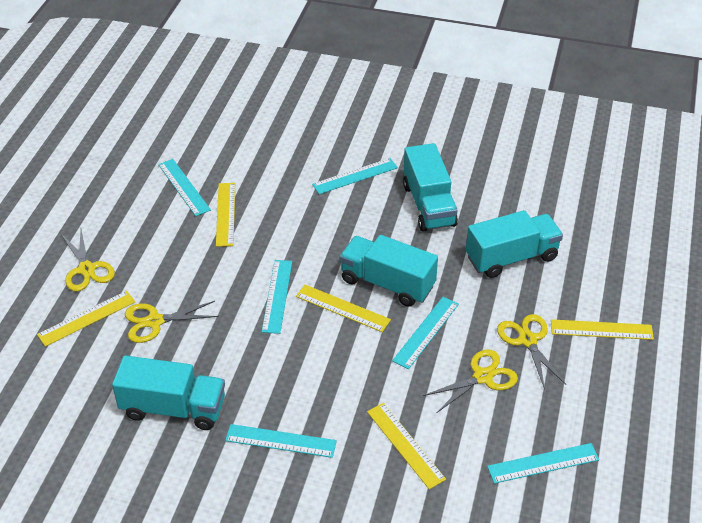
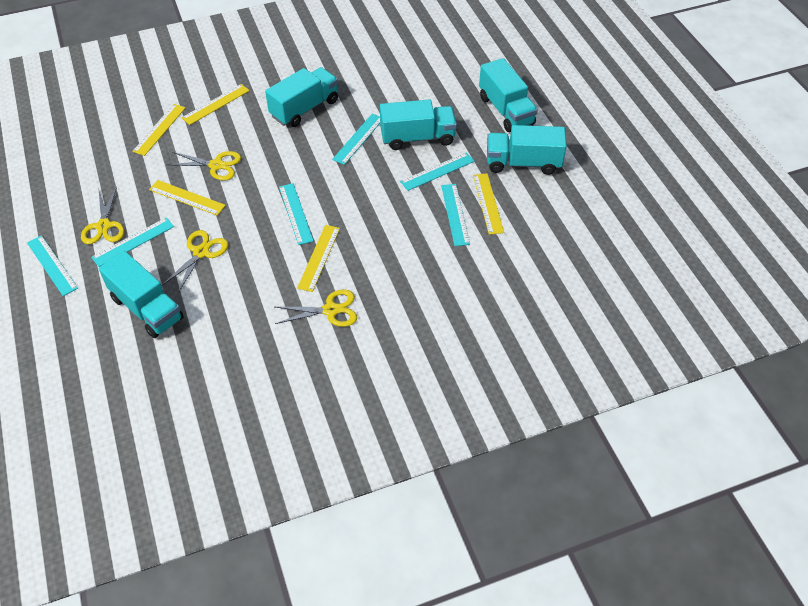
turquoise truck: 4 -> 5

